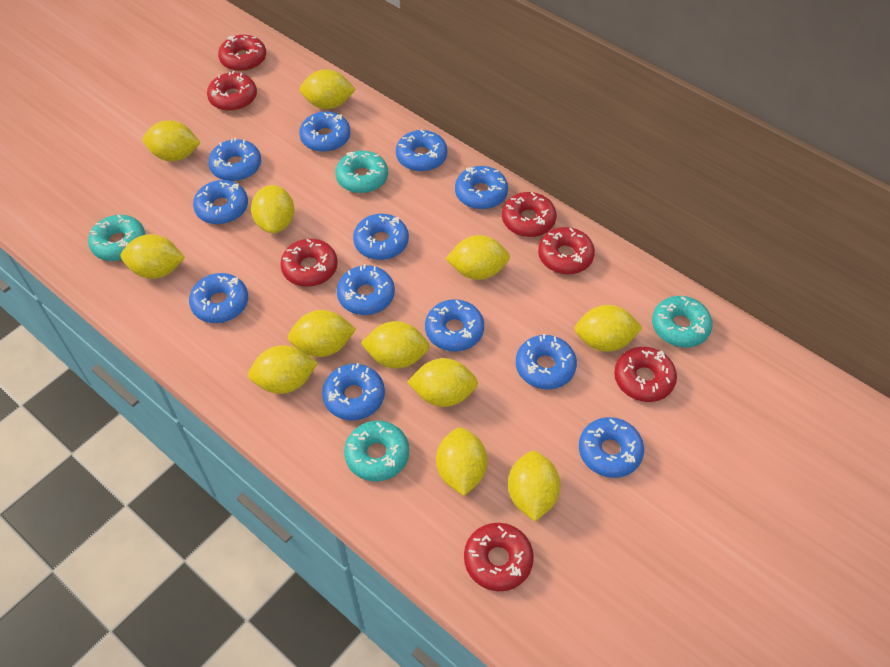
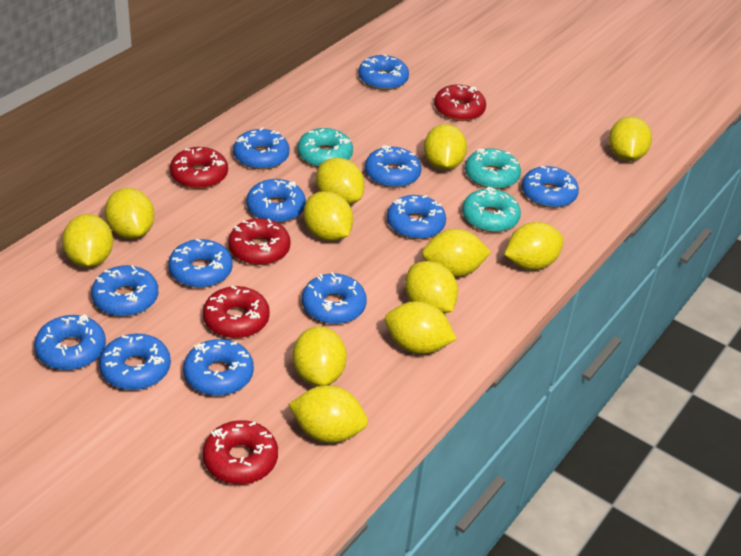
red donut: 7 -> 5
turquoise donut: 4 -> 3

